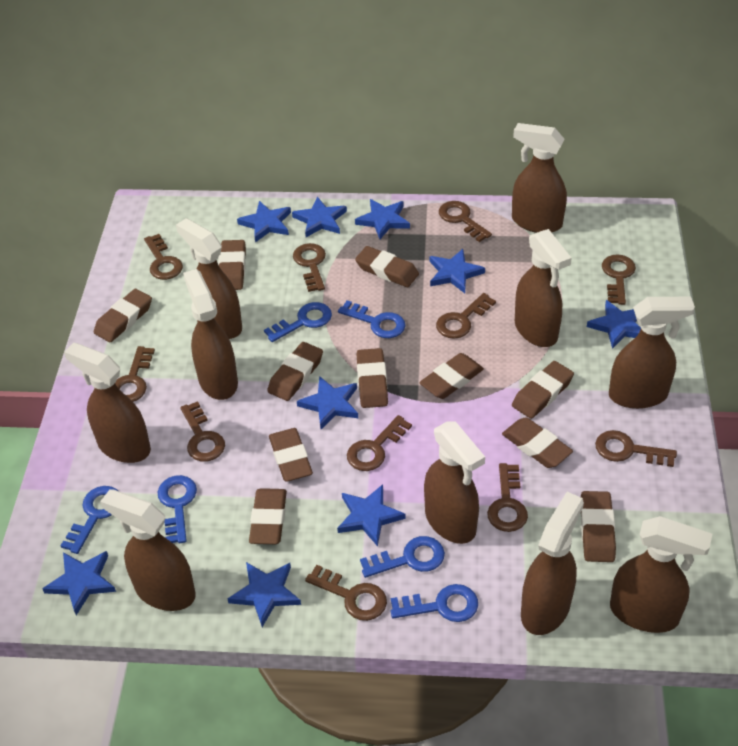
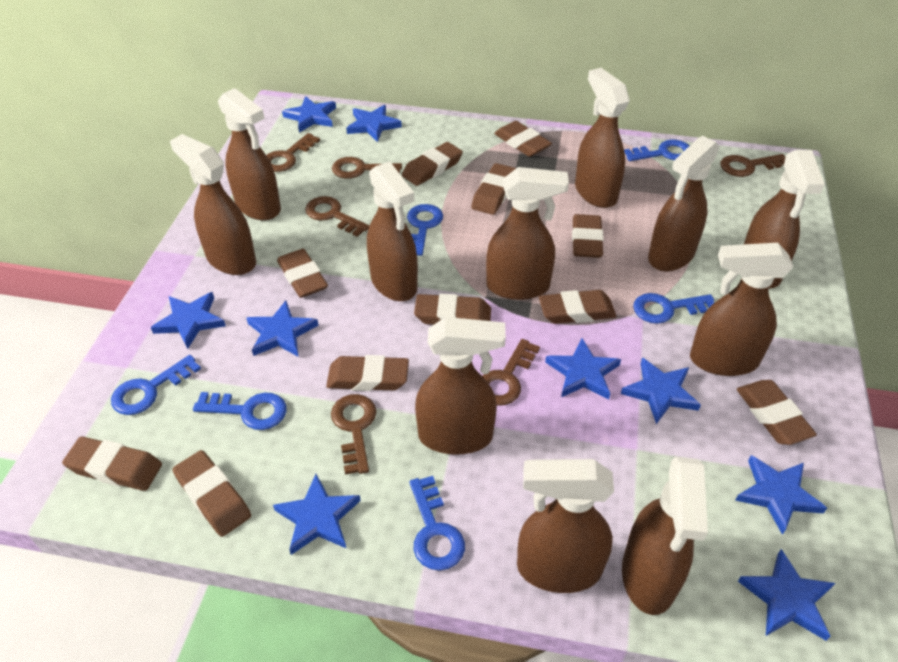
brown key: 11 -> 6
brown spray bottle: 10 -> 11

